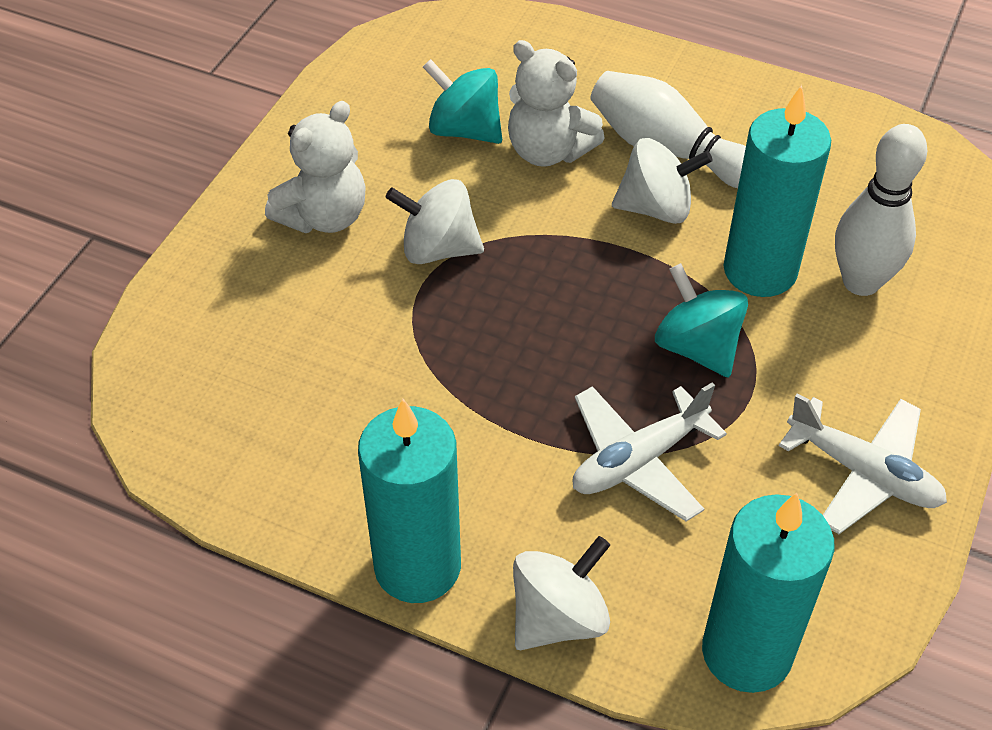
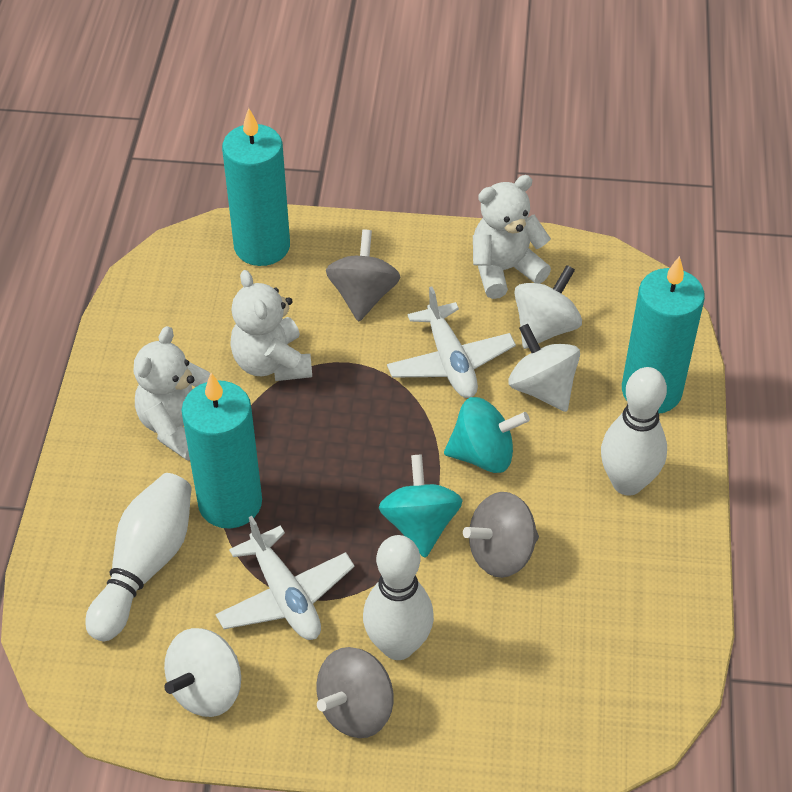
grey spinning top: 0 -> 3
white bowling pin: 2 -> 3
white teddy bear: 2 -> 3

